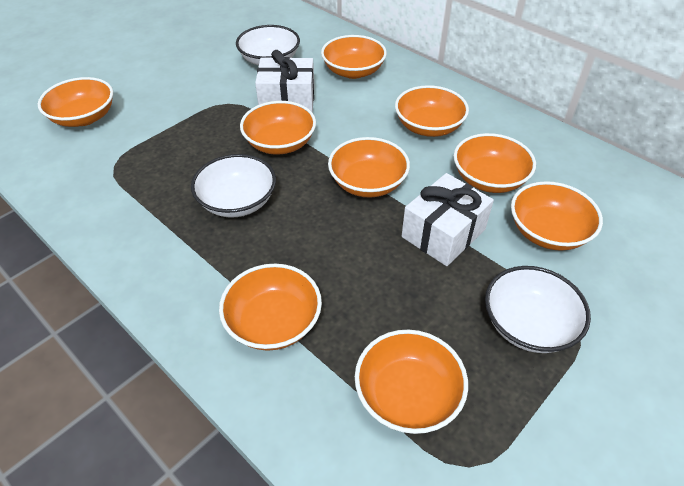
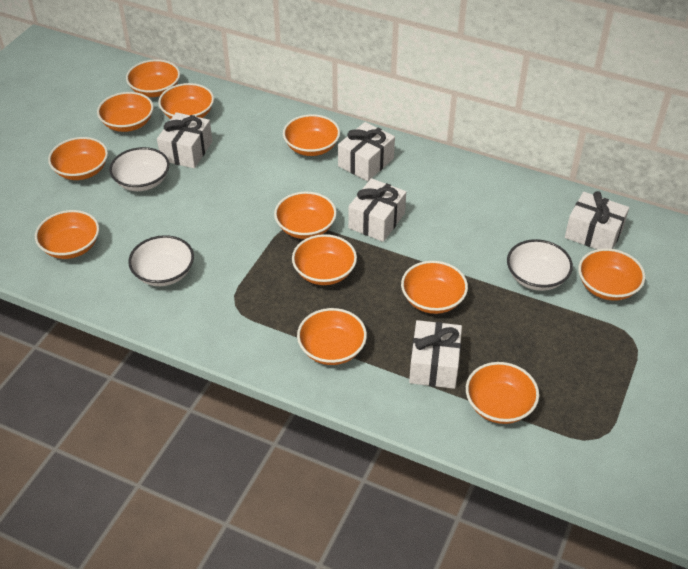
orange bowl: 9 -> 12
white gift: 2 -> 5

